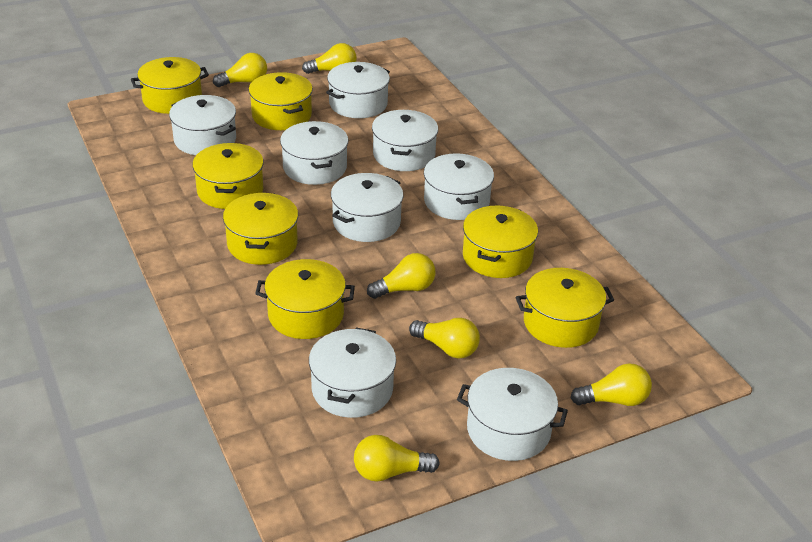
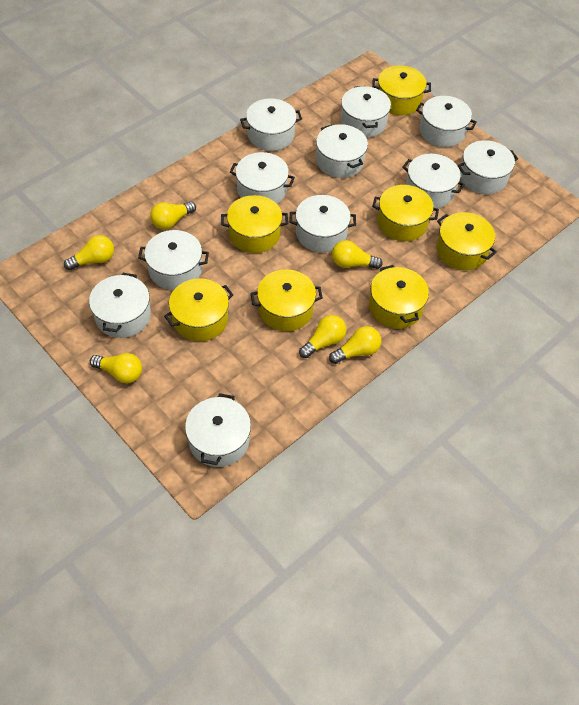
white pot: 8 -> 11

